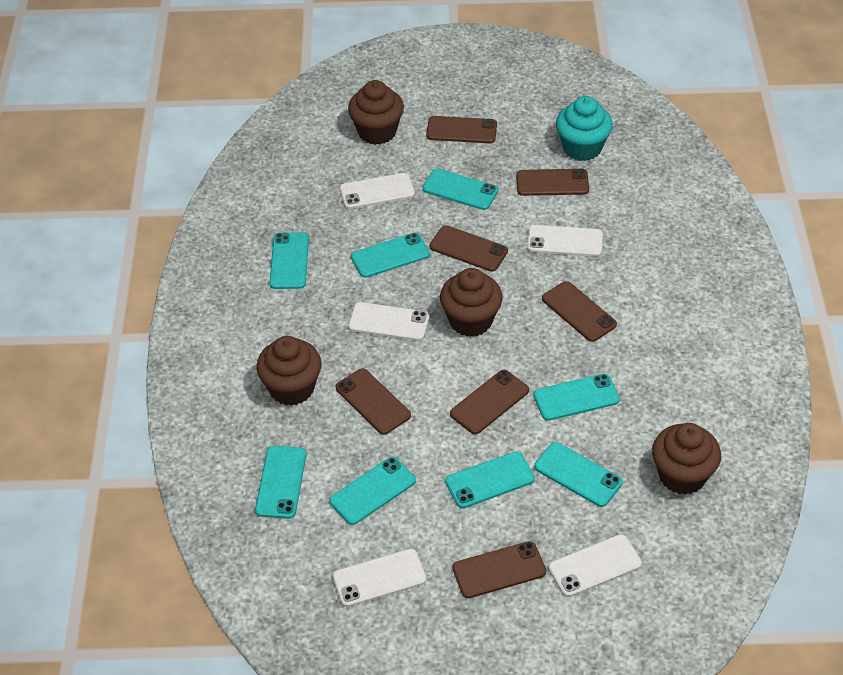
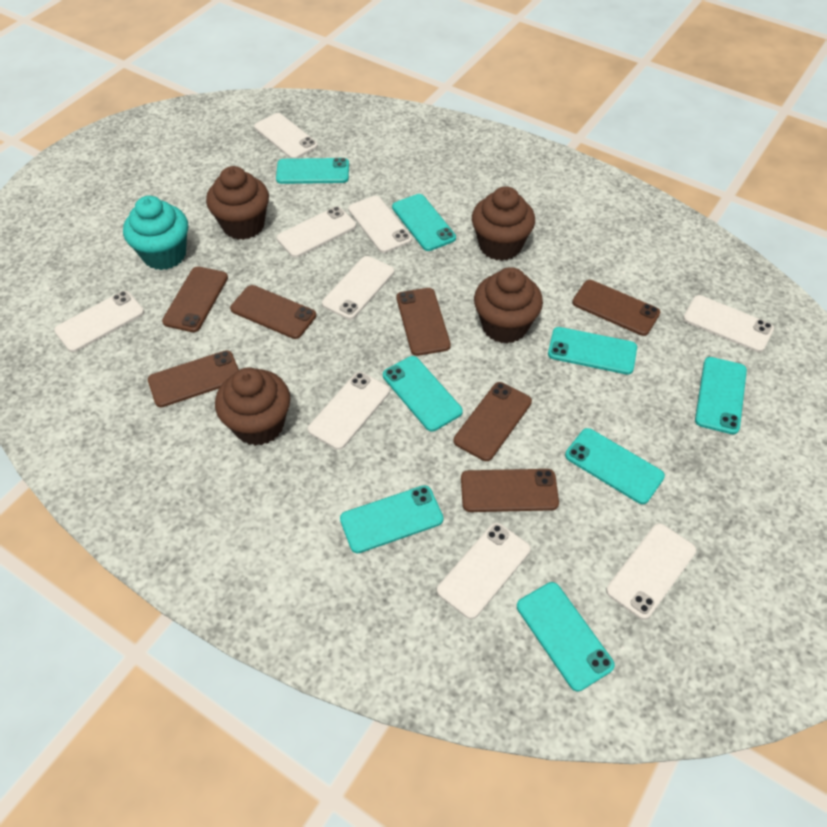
white phone: 5 -> 9

